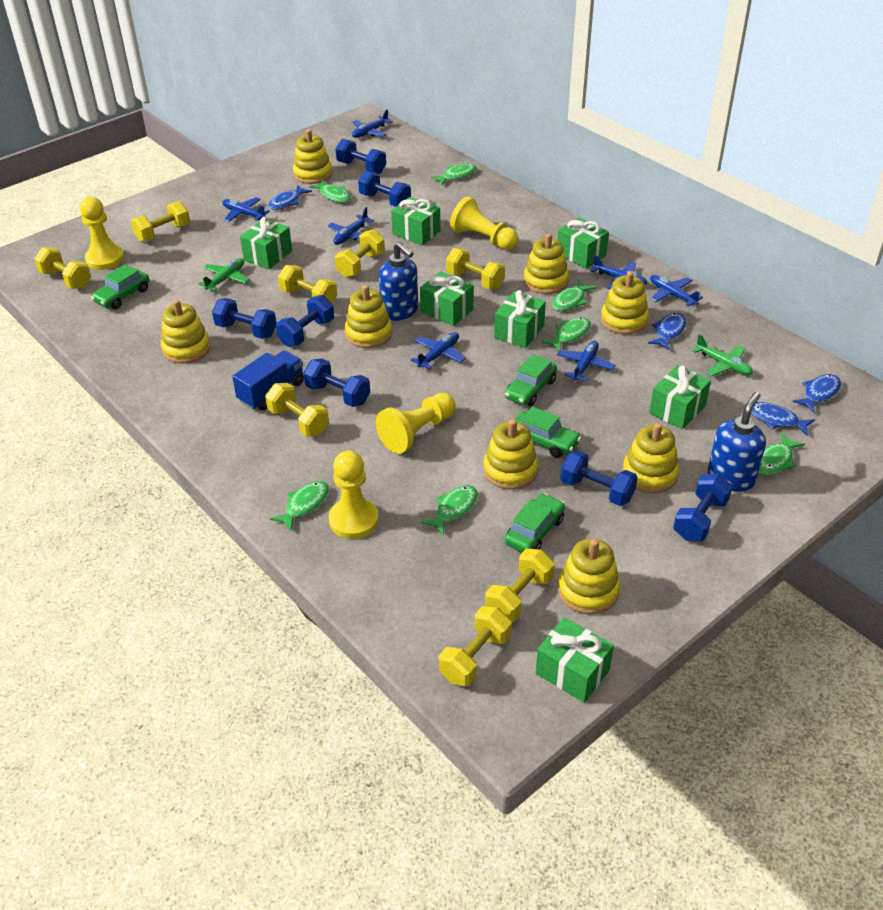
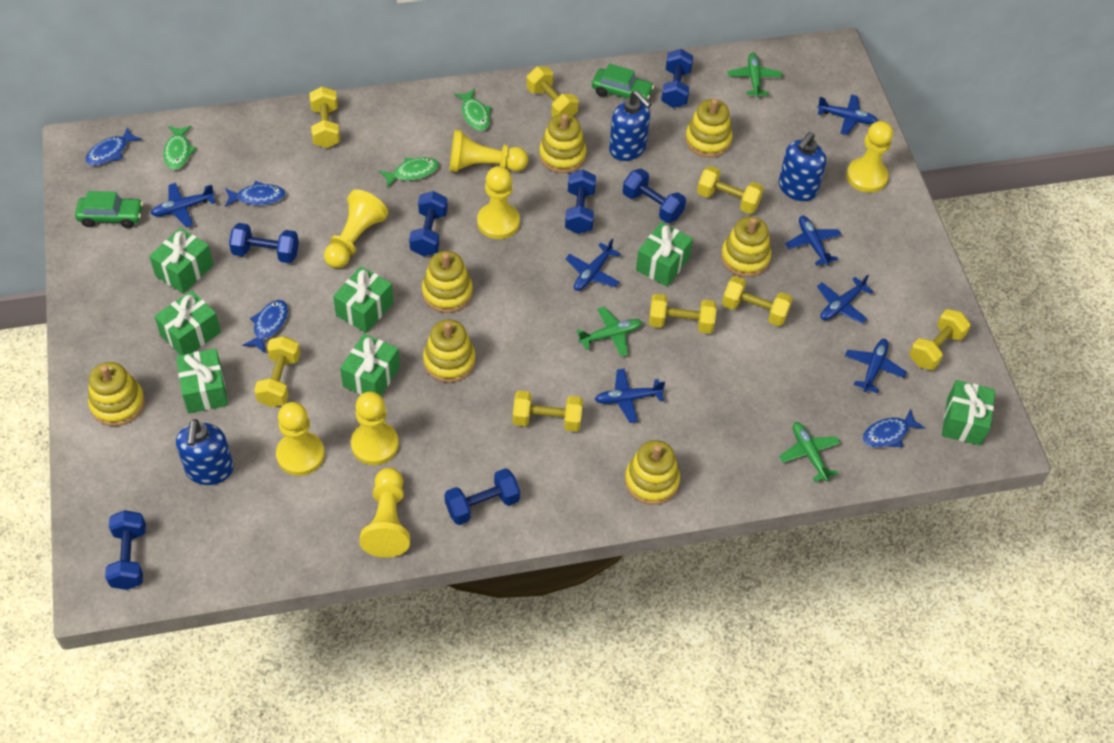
blue soap dispenser: 2 -> 3
blue truck: 1 -> 0
green car: 4 -> 2
green fish: 7 -> 3
green plane: 2 -> 3
yellow pawn: 4 -> 7
yellow stacking toy: 8 -> 7

